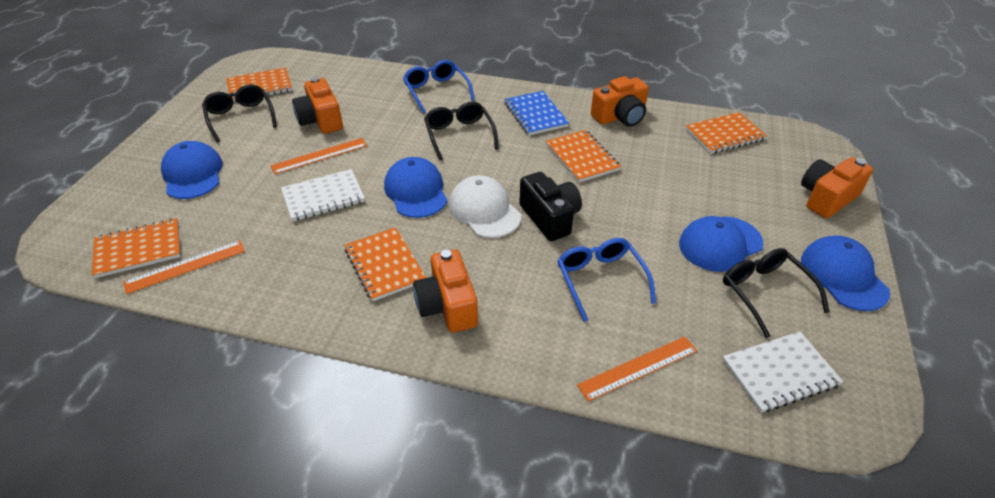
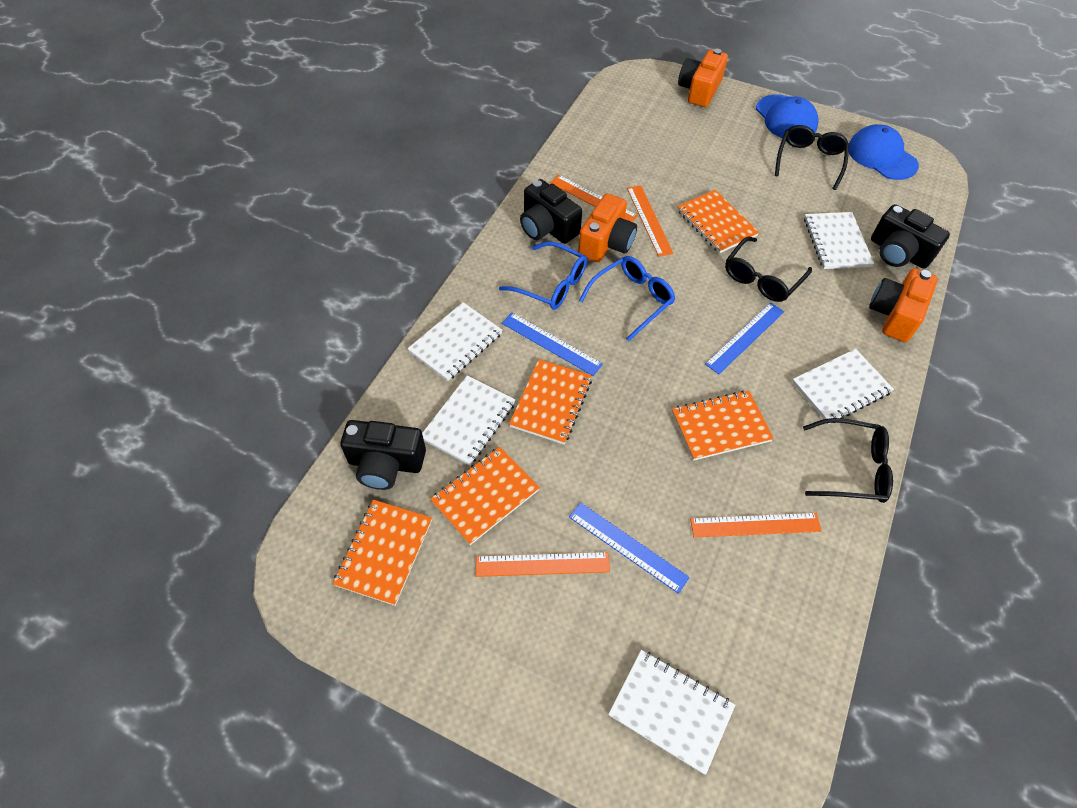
black camera: 1 -> 3
blue cap: 4 -> 2
blue notebook: 1 -> 0
blue ruler: 0 -> 3
orange camera: 4 -> 3
orange ruler: 3 -> 4
white cap: 1 -> 0
white notebook: 2 -> 5

